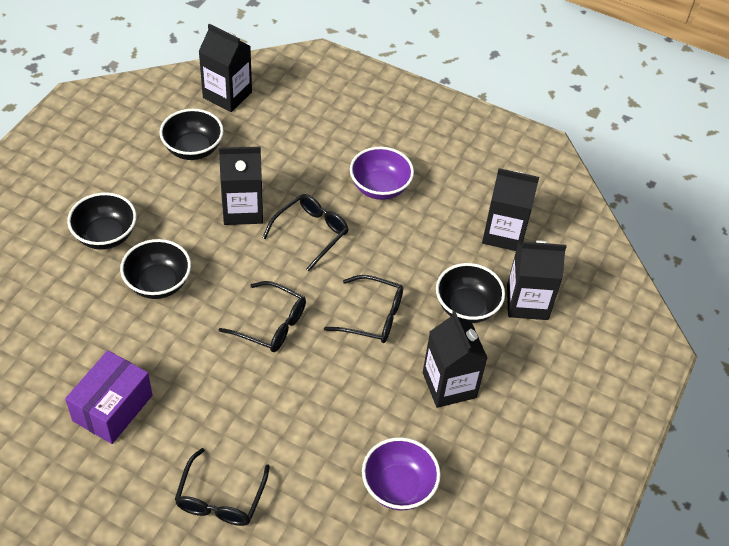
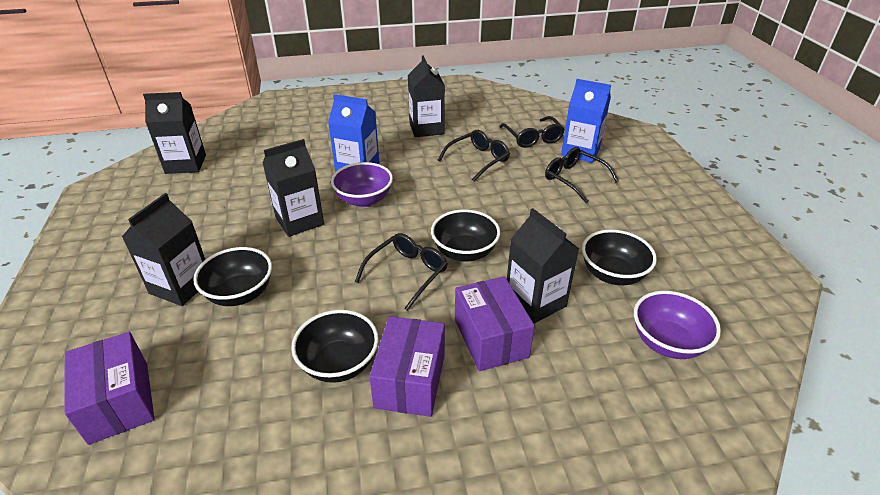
blue carton: 0 -> 2
purple box: 1 -> 3

